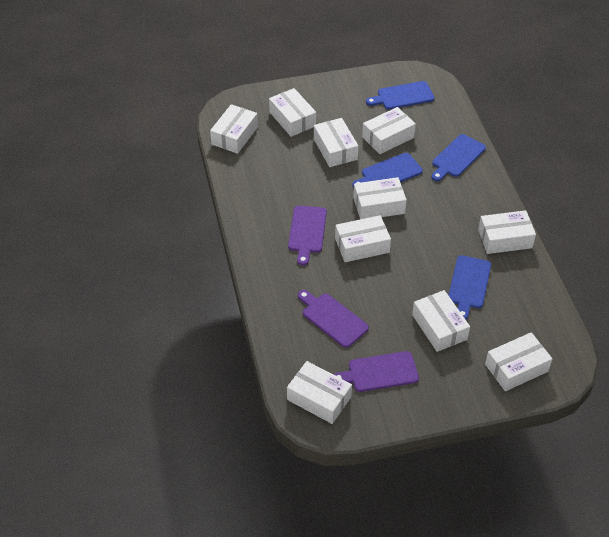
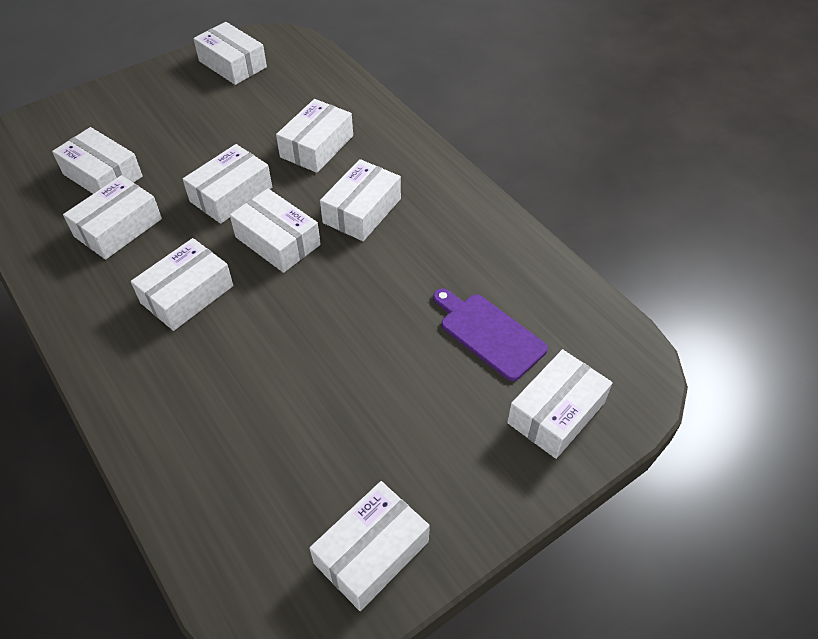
blue cutting board: 4 -> 0
purple cutting board: 3 -> 1

